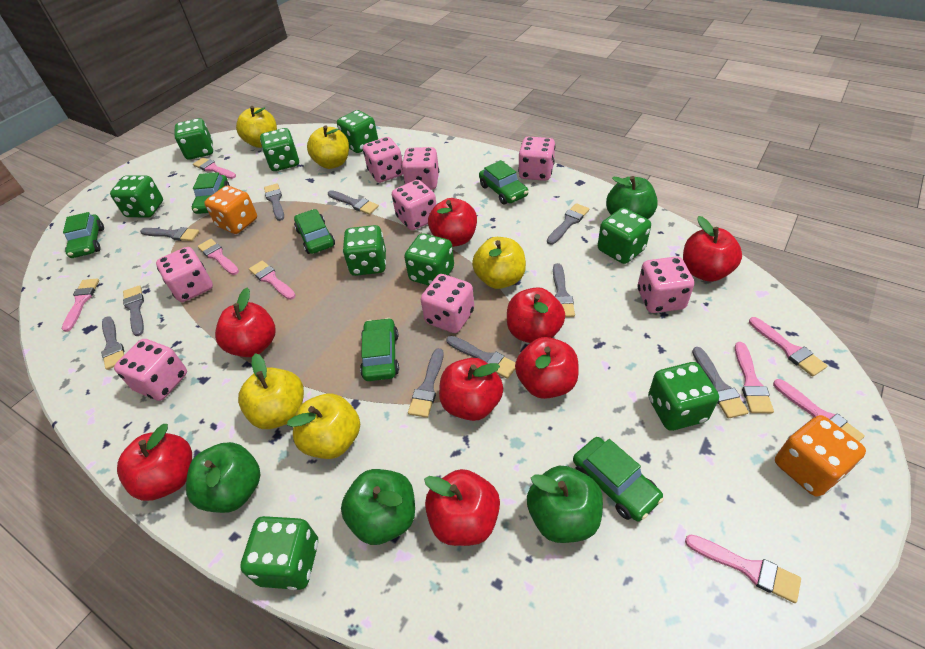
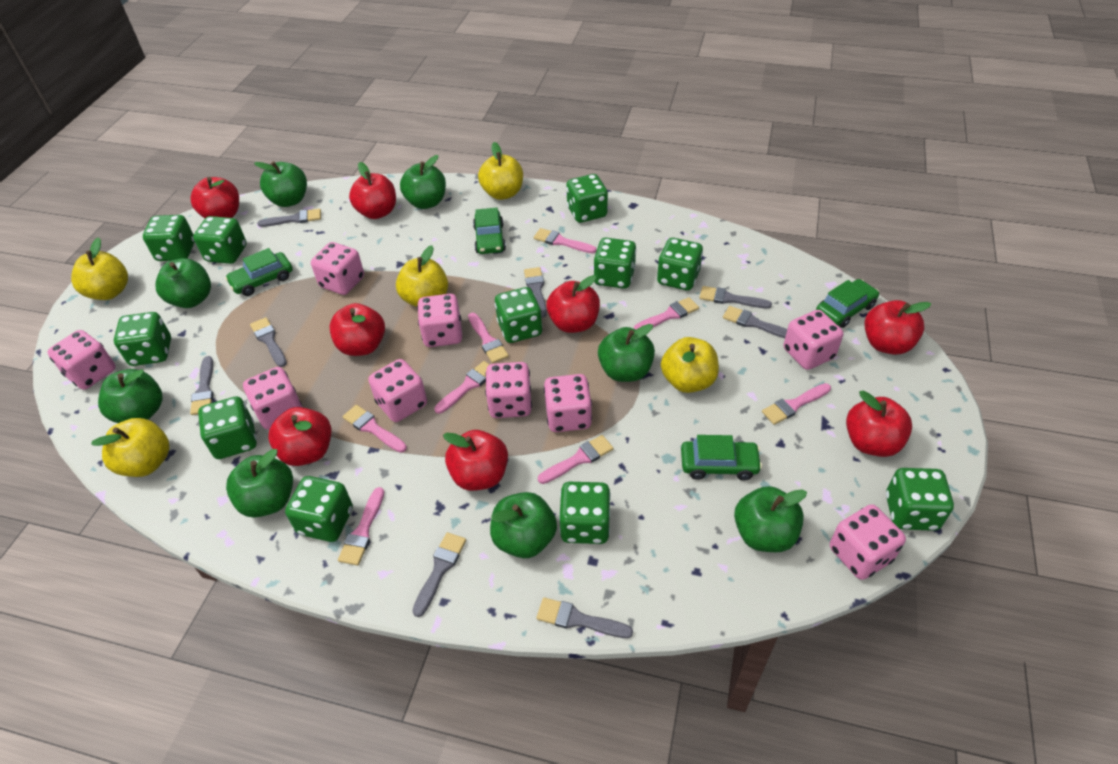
green apple: 4 -> 8
green car: 6 -> 4
green dice: 9 -> 11
grey brush: 10 -> 8
orange dice: 2 -> 0
pink dice: 8 -> 9

